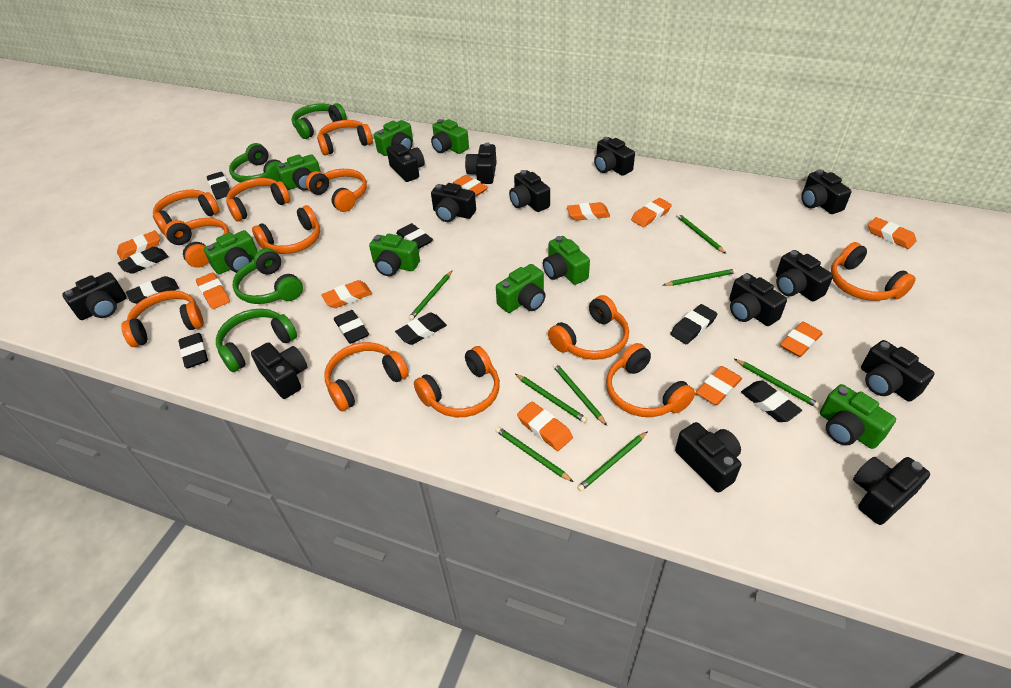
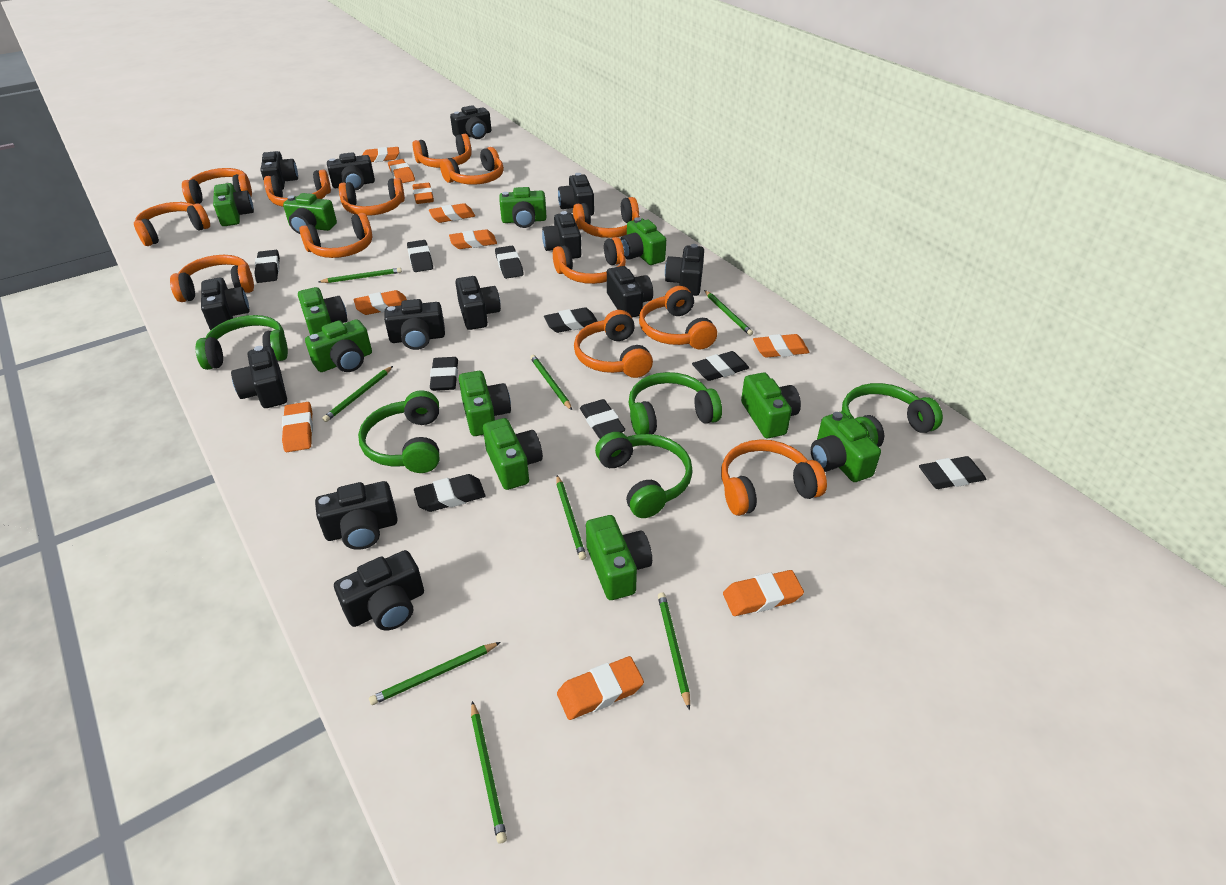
green camera: 8 -> 11
green headphones: 4 -> 5
orange headphones: 12 -> 13

